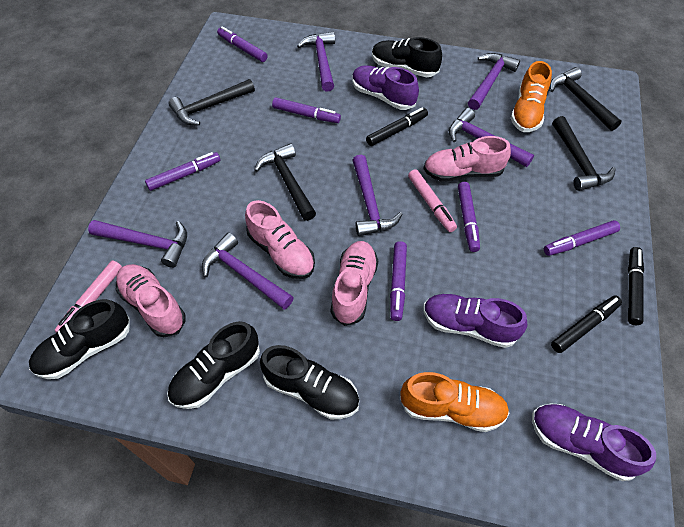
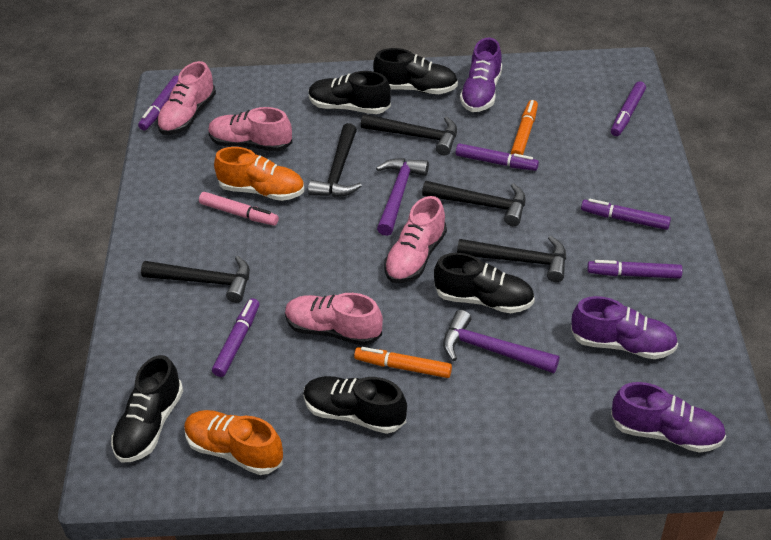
black hammer: 4 -> 5
black marker: 3 -> 0
black shoe: 4 -> 5
orange marker: 0 -> 2
pink marker: 2 -> 1
purple hammer: 6 -> 2

